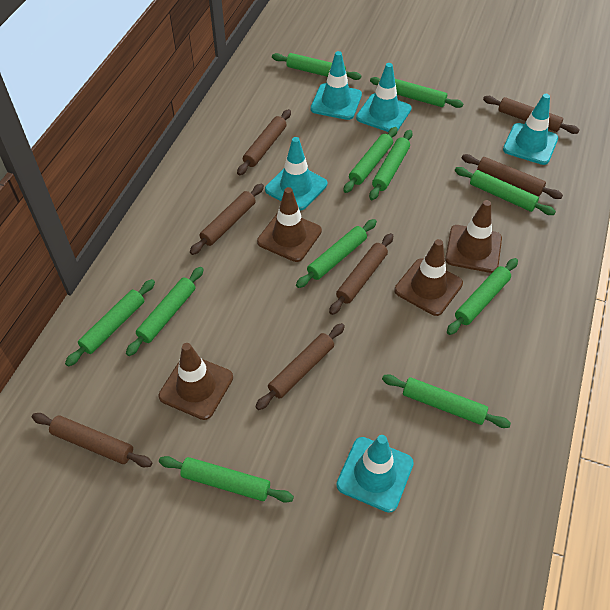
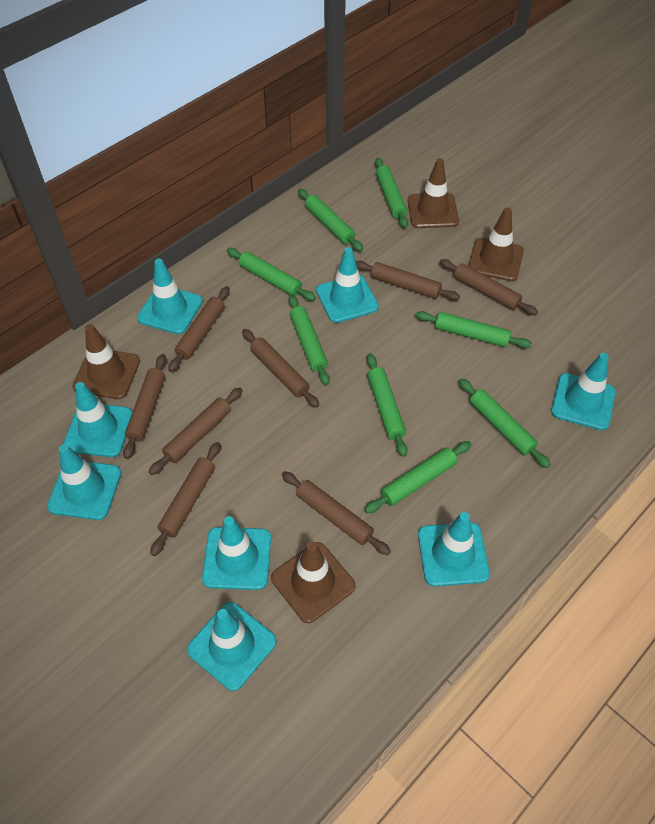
brown rolling pin: 7 -> 8
green rolling pin: 11 -> 8
turquoise traffic cone: 5 -> 8

